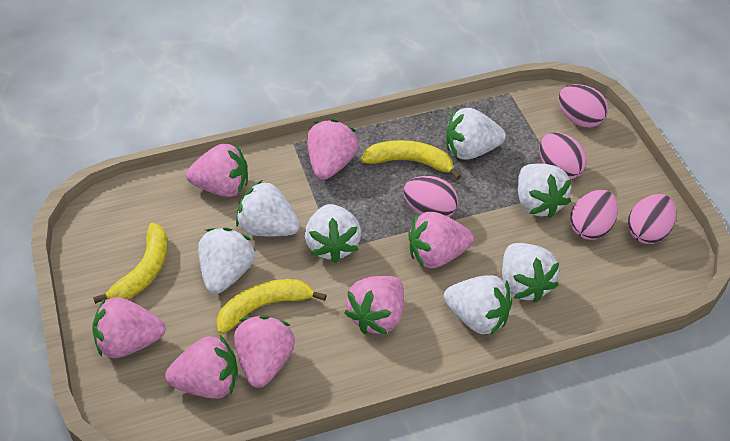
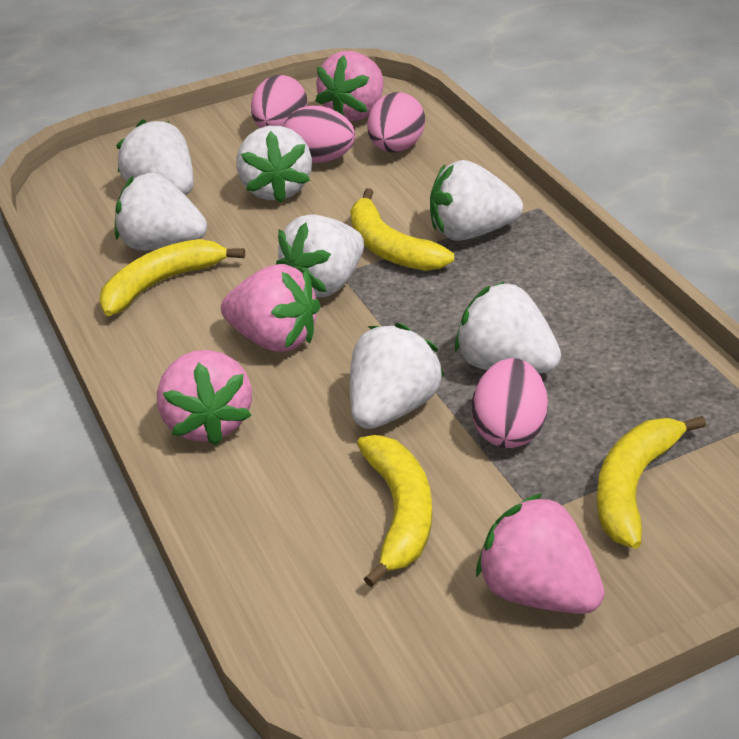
pink egg: 5 -> 4
pink strawberry: 7 -> 4
yellow banana: 3 -> 4

